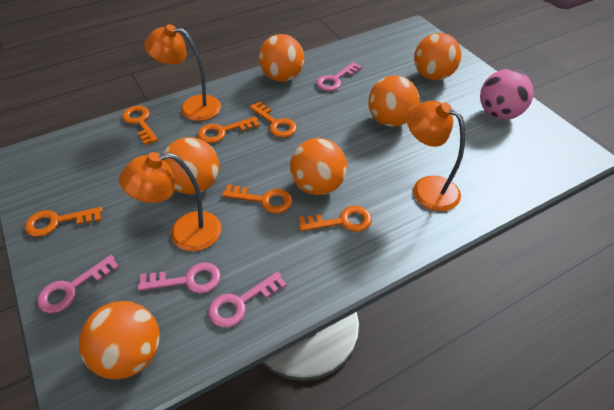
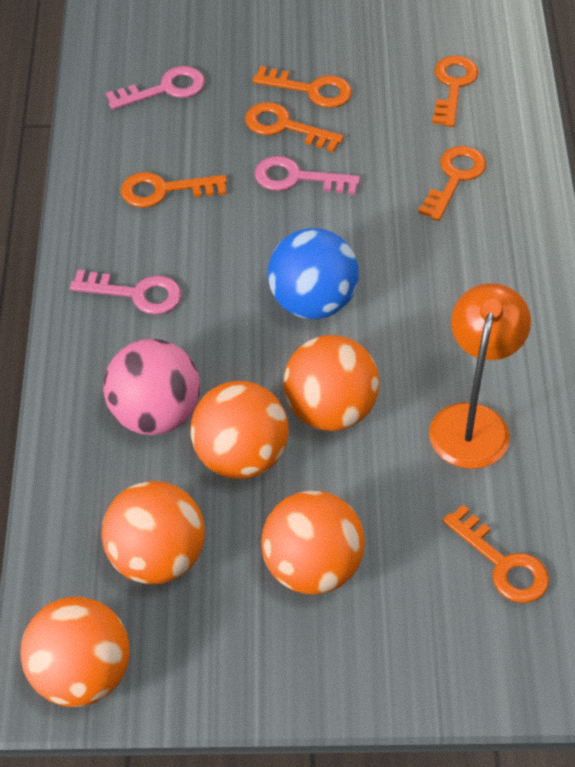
blue ball: 0 -> 1
orange ball: 6 -> 5
orange lamp: 3 -> 1
pink key: 4 -> 3

